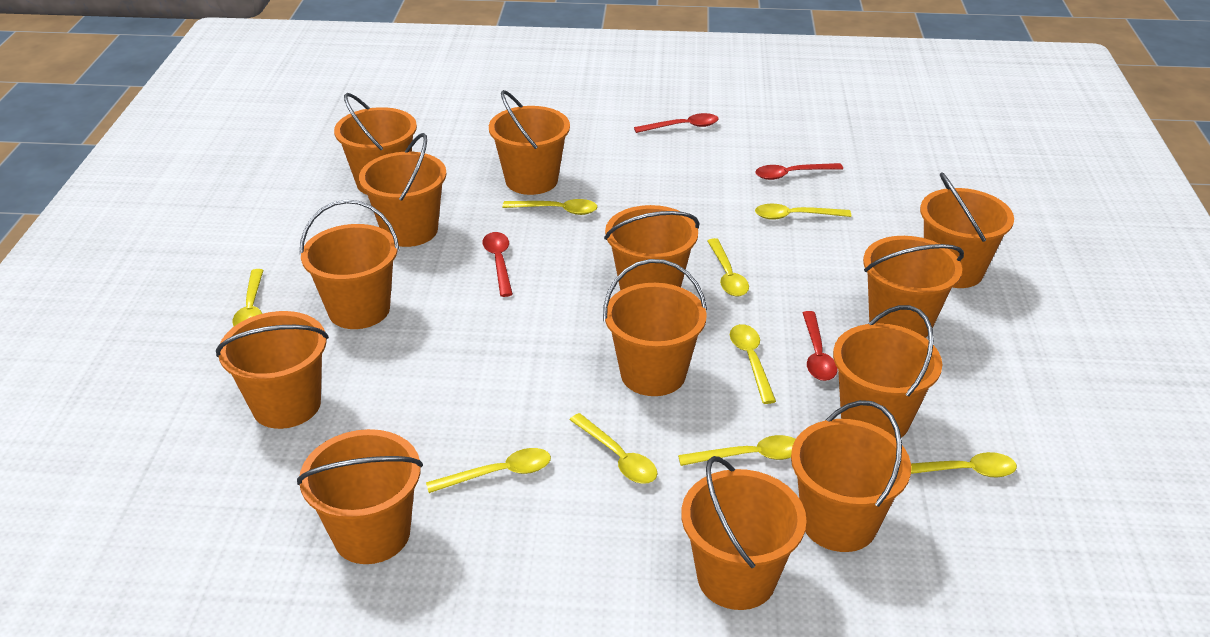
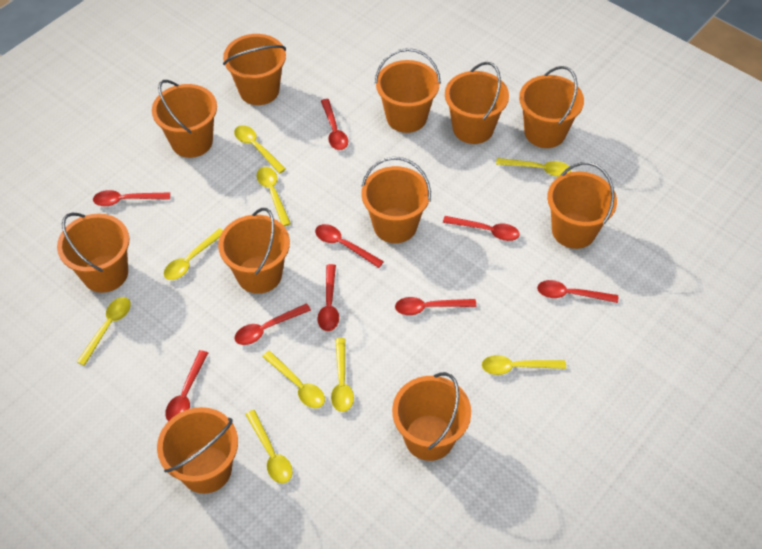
orange bucket: 13 -> 11
red spoon: 4 -> 9

